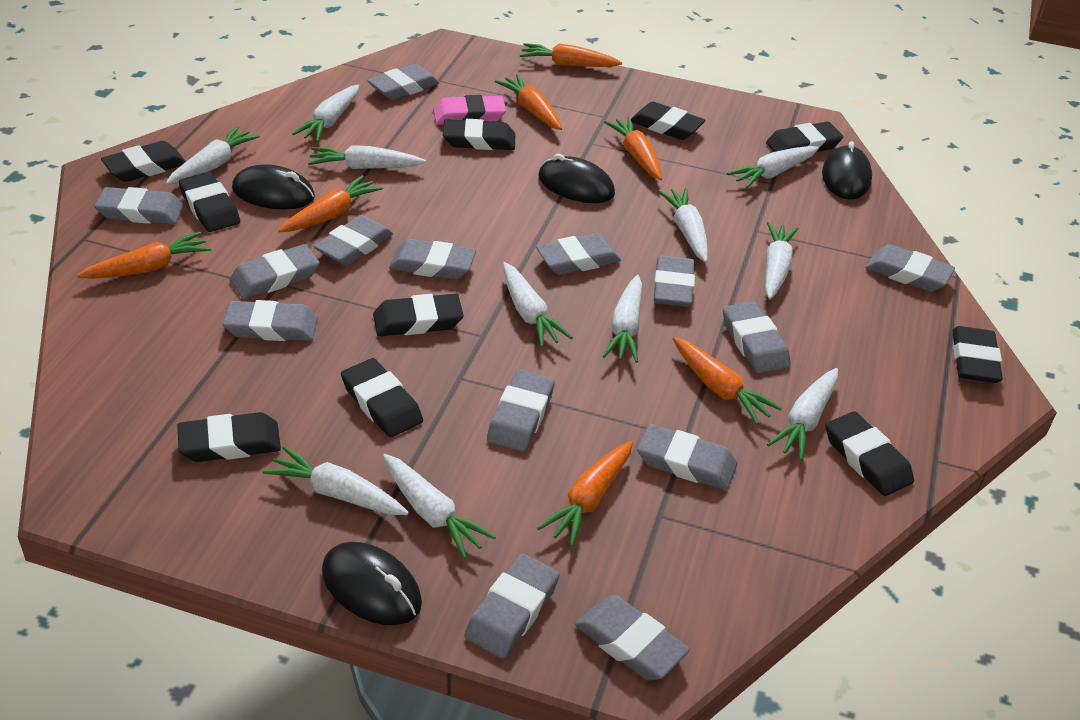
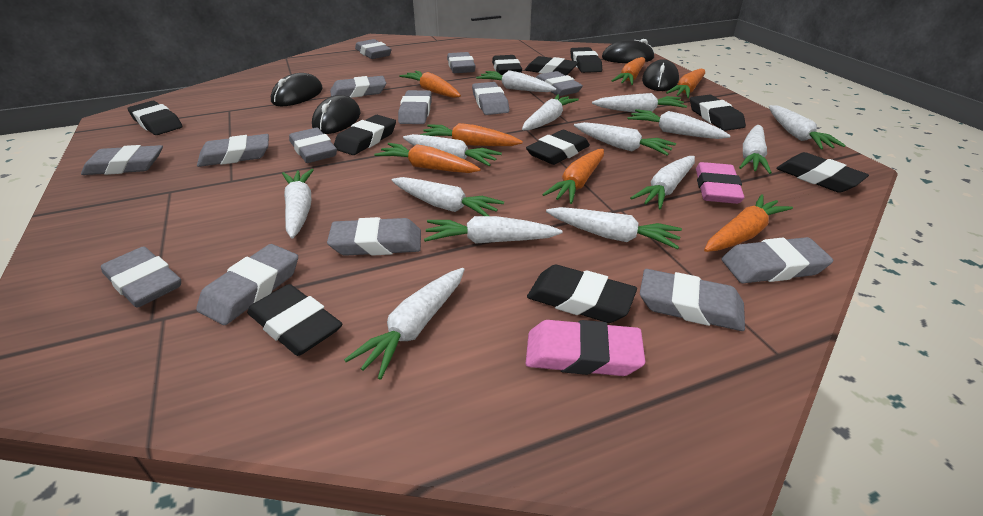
pink eraser: 1 -> 2
white carrot: 11 -> 14

